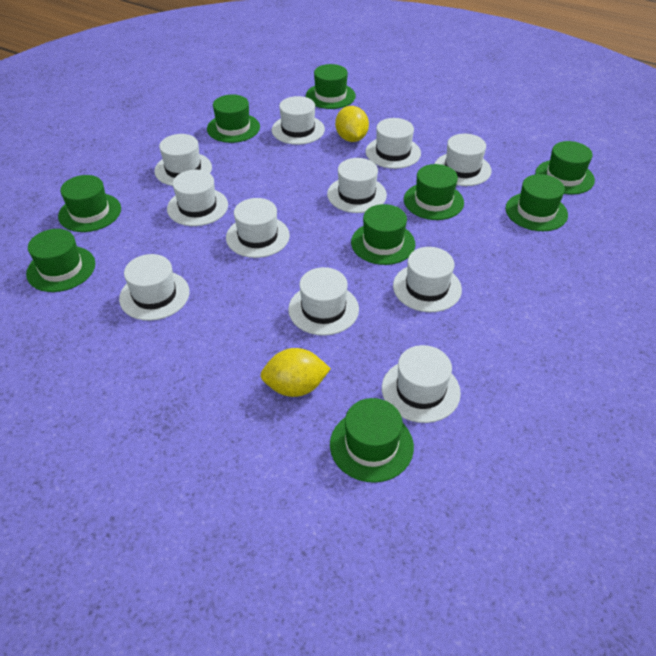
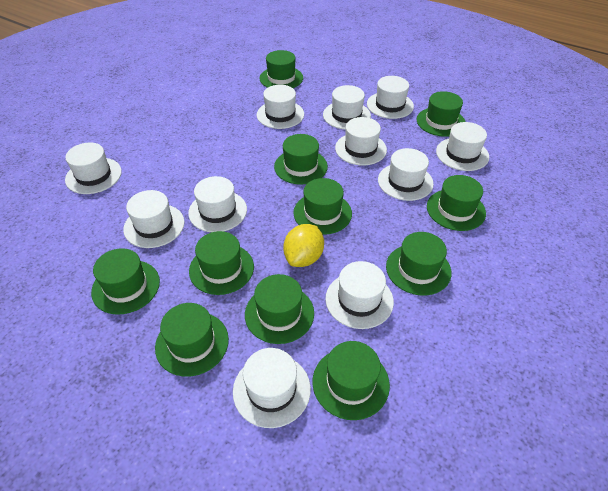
green hat: 9 -> 11
yellow lemon: 2 -> 1

